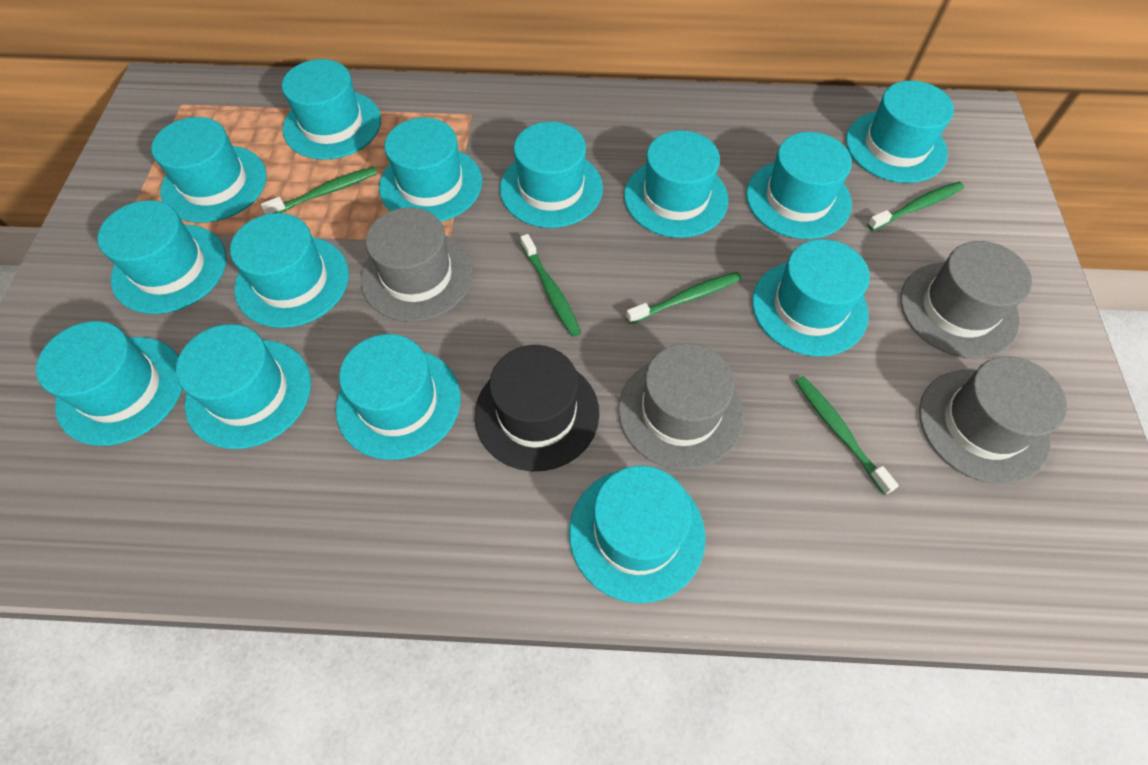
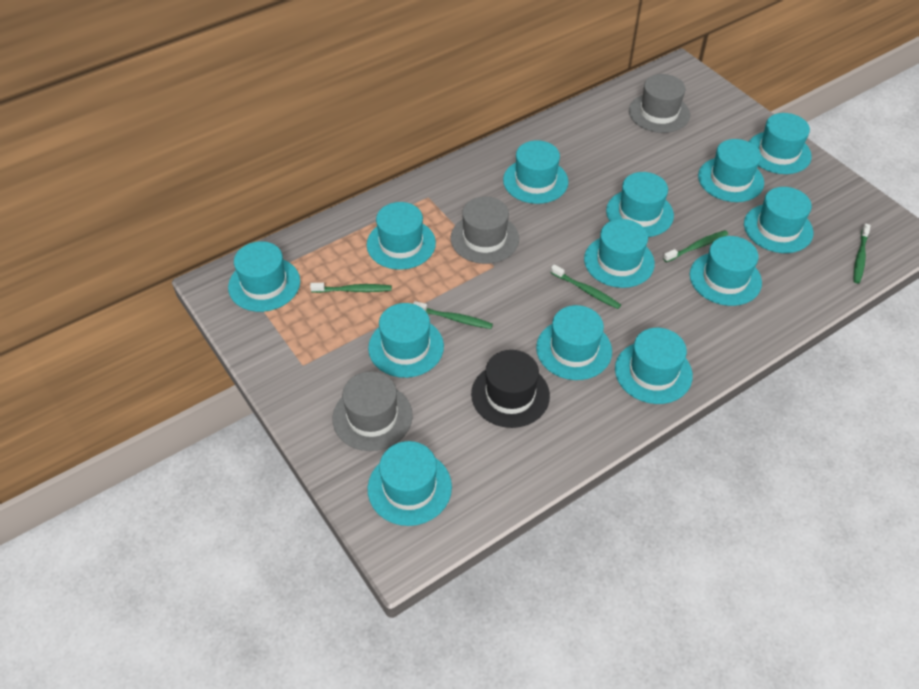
grey hat: 4 -> 3
turquoise hat: 14 -> 13

